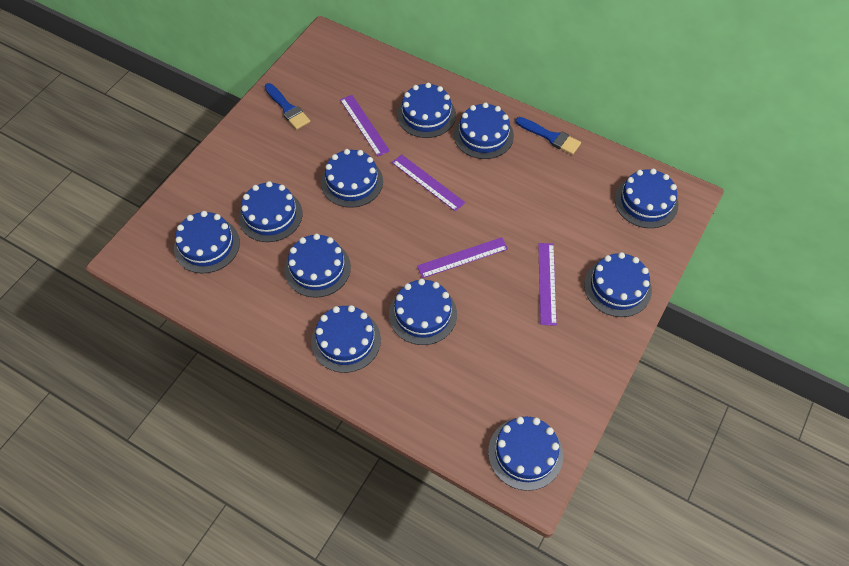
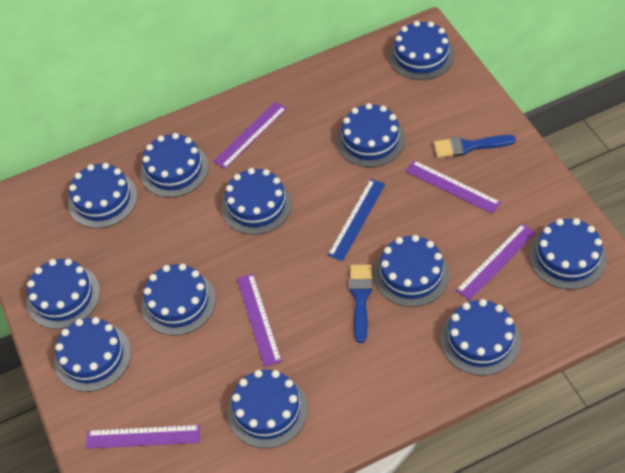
blue cake: 11 -> 12
blue ruler: 0 -> 1
purple ruler: 4 -> 5

